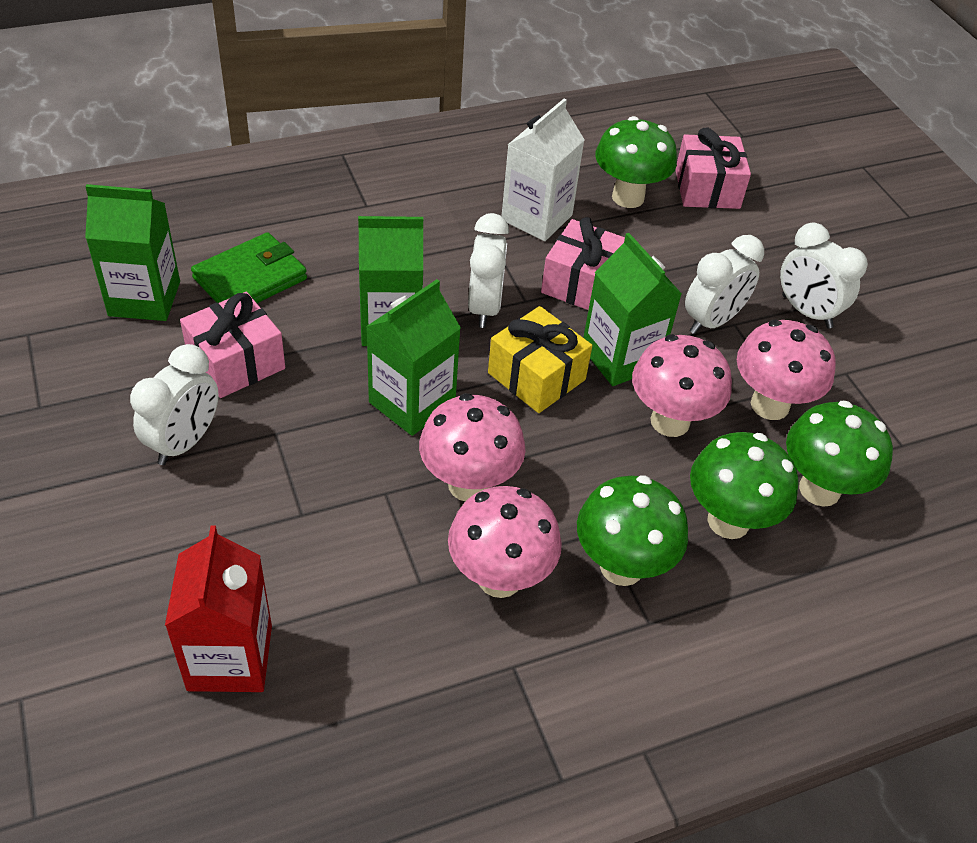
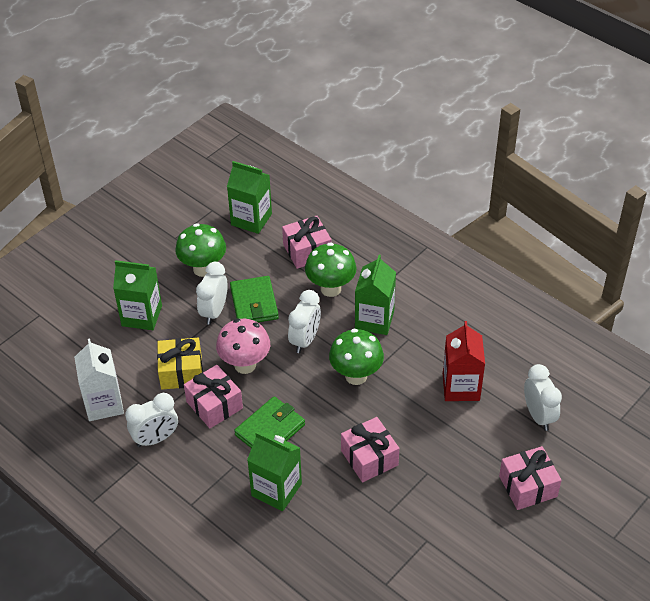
green mushroom: 4 -> 3
green wallet: 1 -> 2
pink gift: 3 -> 4
pink mushroom: 4 -> 1

